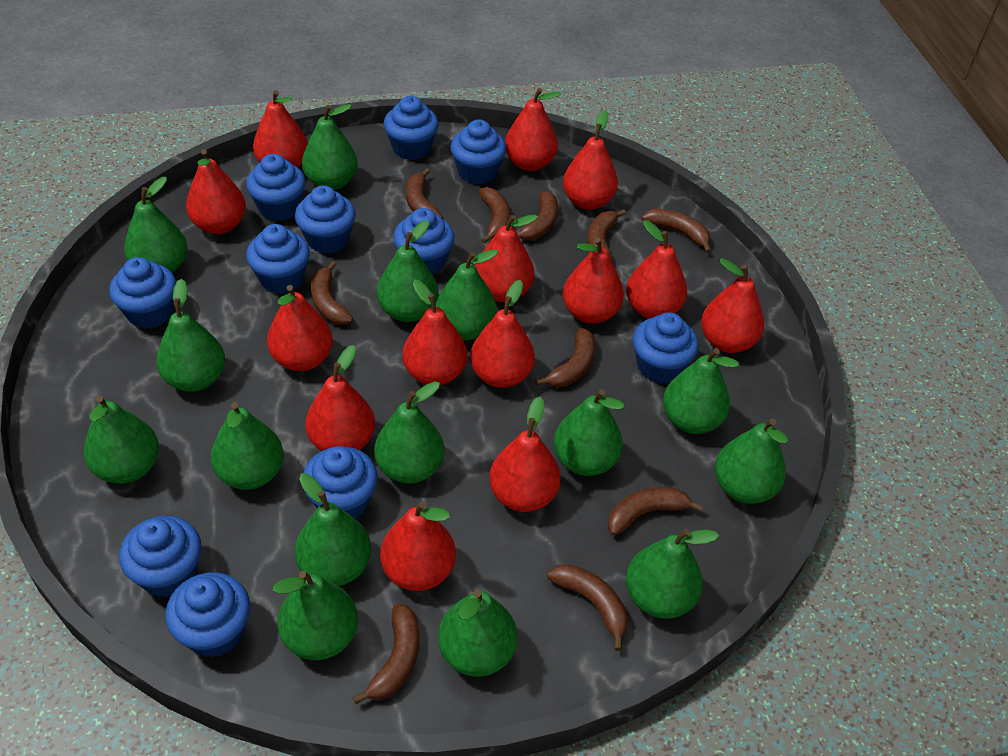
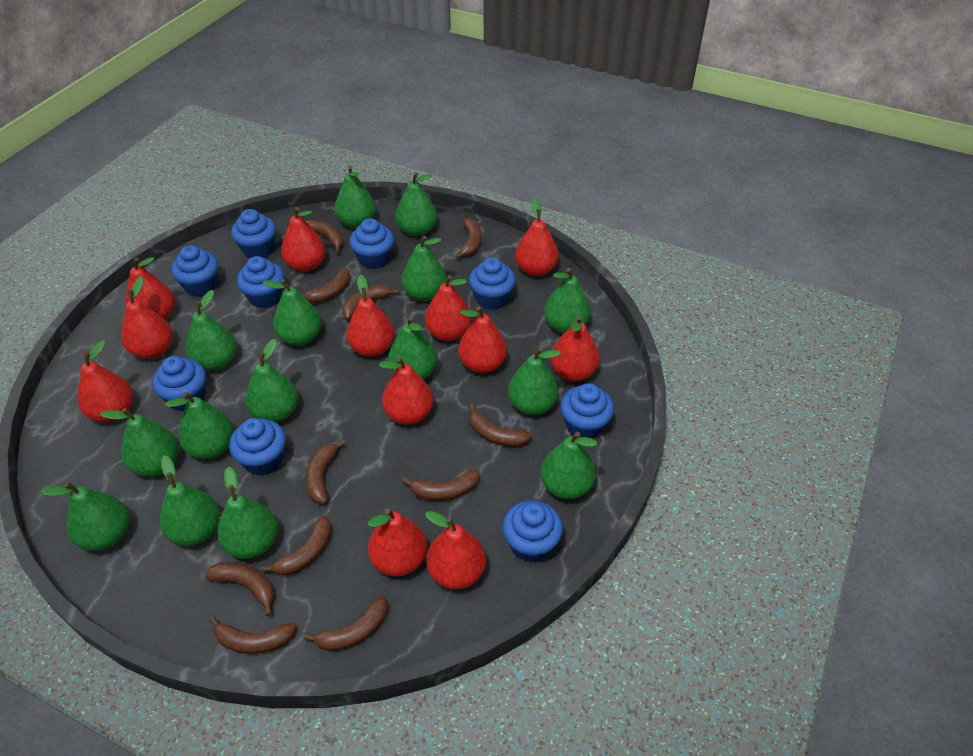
blue cupcake: 11 -> 9
brown banana: 10 -> 11
red pear: 14 -> 12

